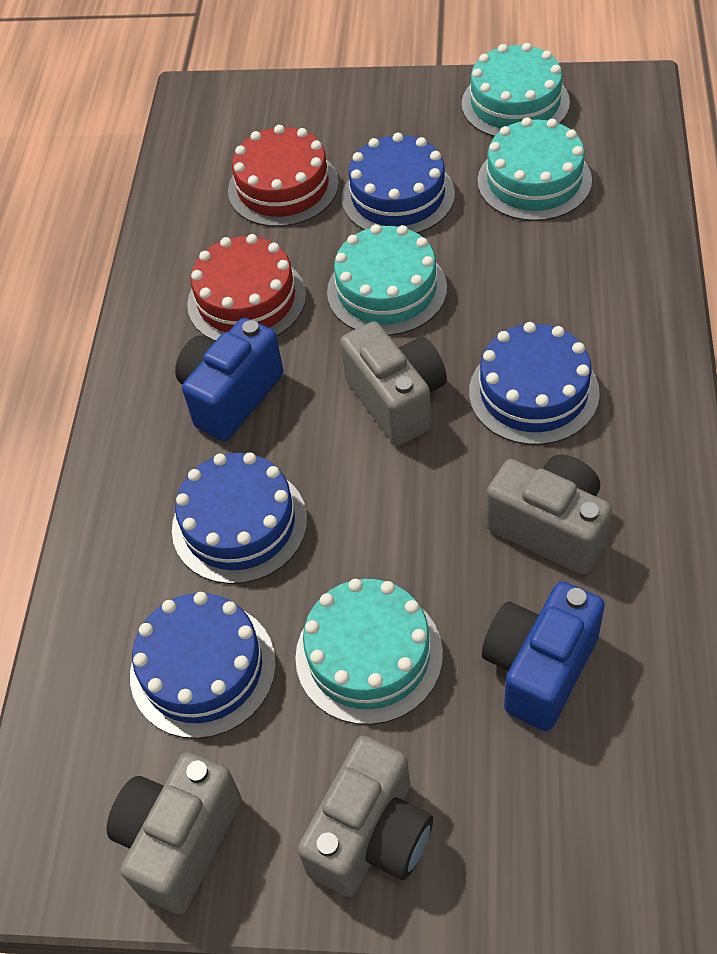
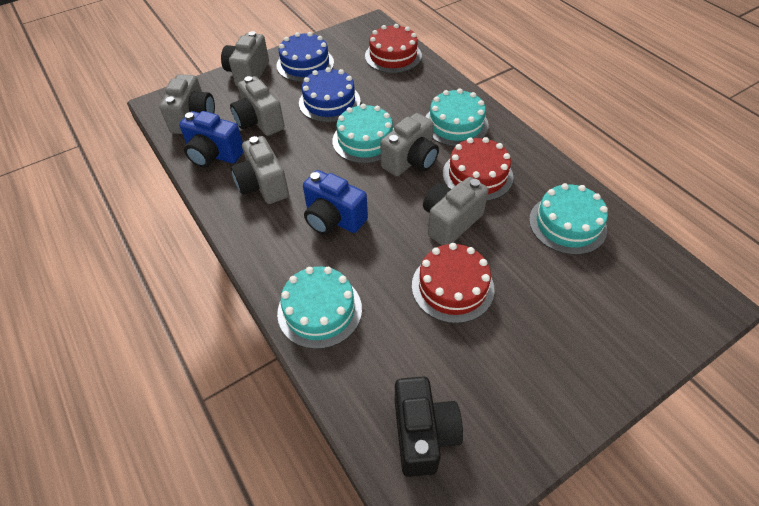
black camera: 0 -> 1
blue cake: 4 -> 2
grey camera: 4 -> 6
red cake: 2 -> 3

